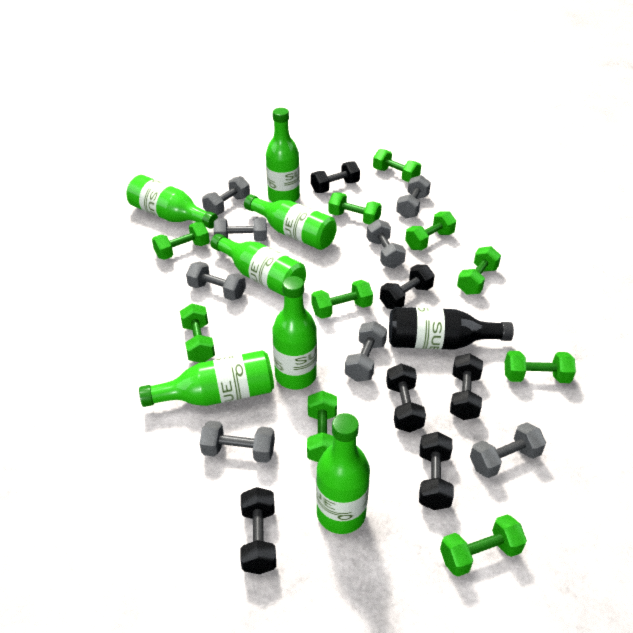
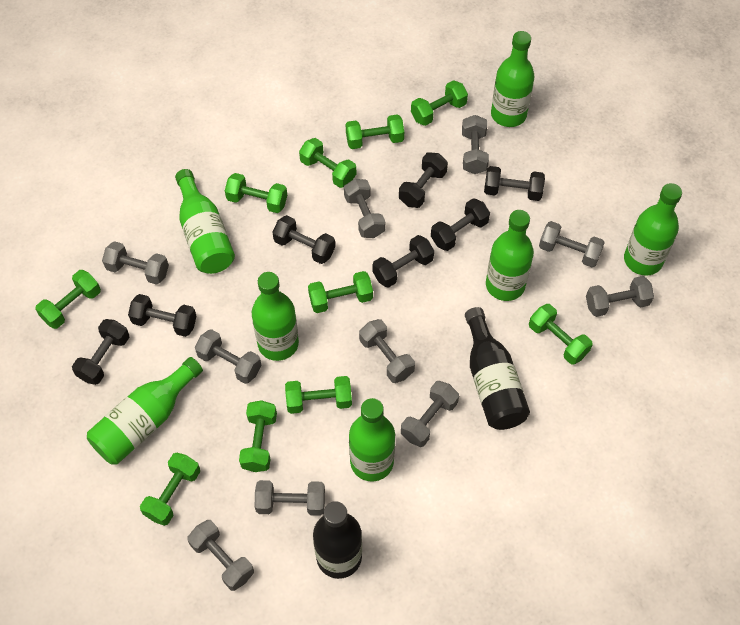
black bottle: 1 -> 2
black dumbbell: 6 -> 7
grey dumbbell: 8 -> 10

